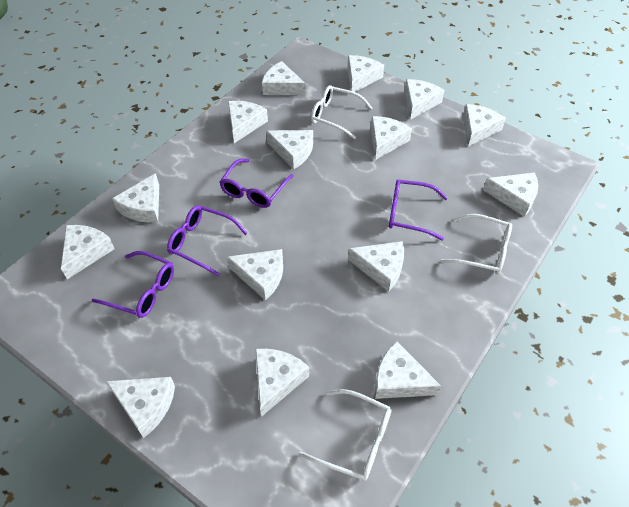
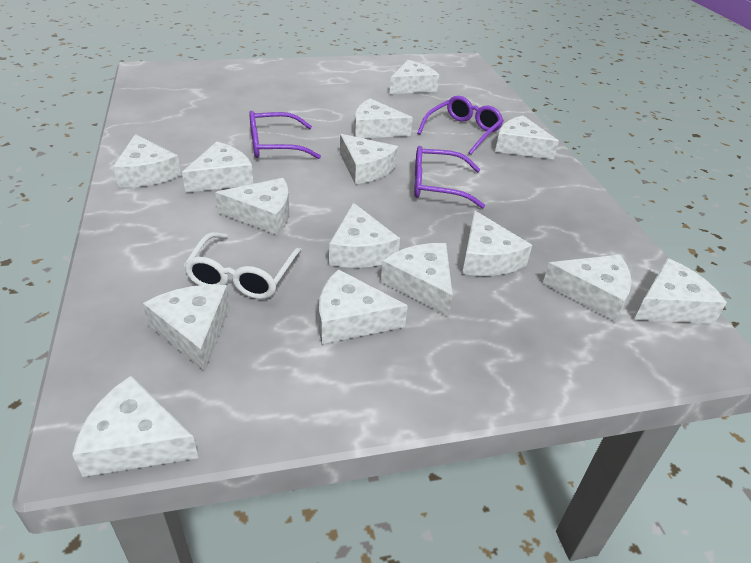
purple glasses: 4 -> 3
white glasses: 3 -> 1

